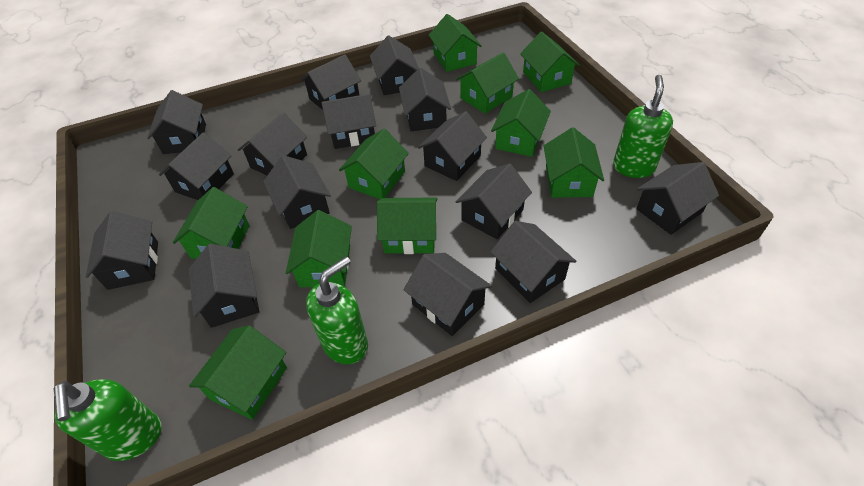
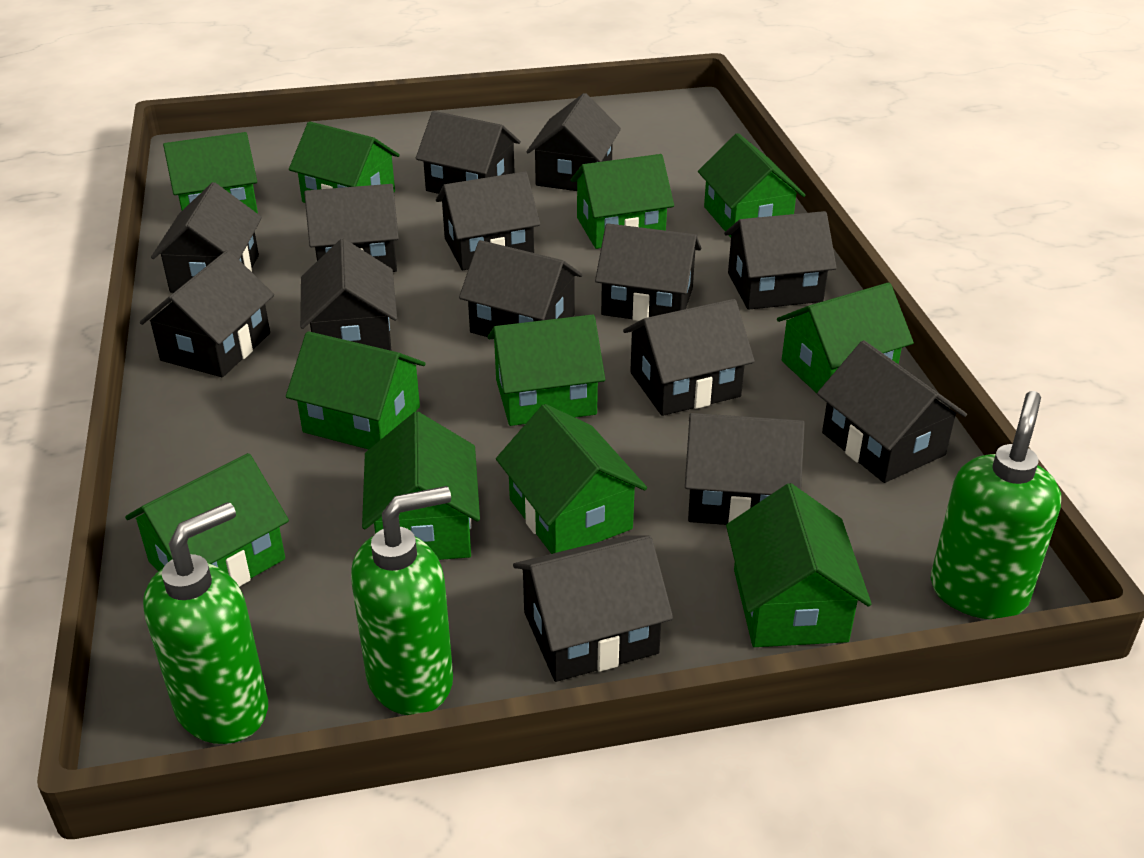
black house: 15 -> 14
green house: 10 -> 11

